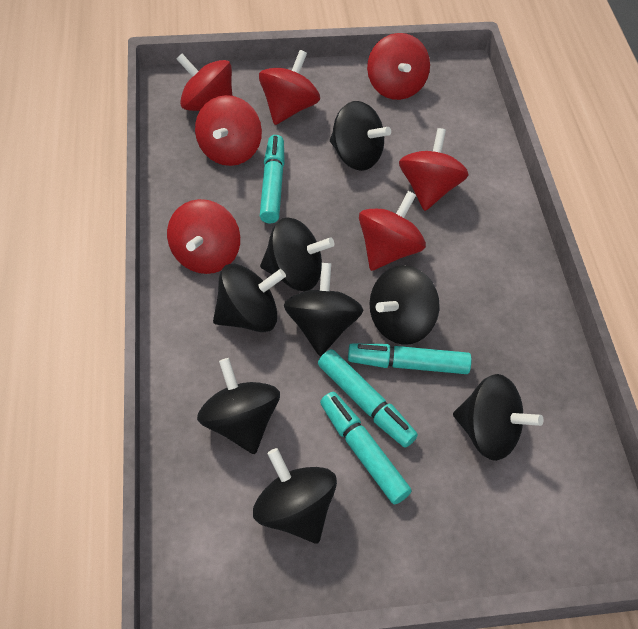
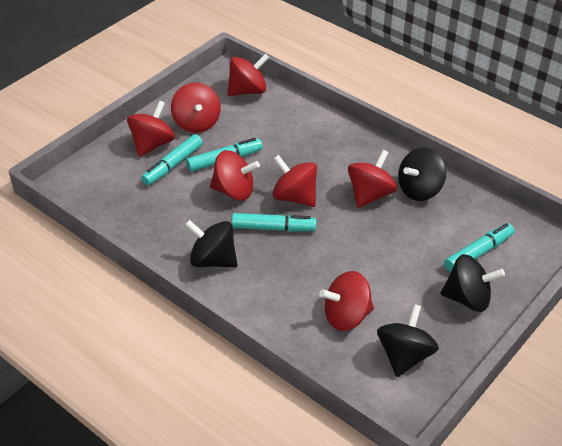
black spinning top: 8 -> 4

